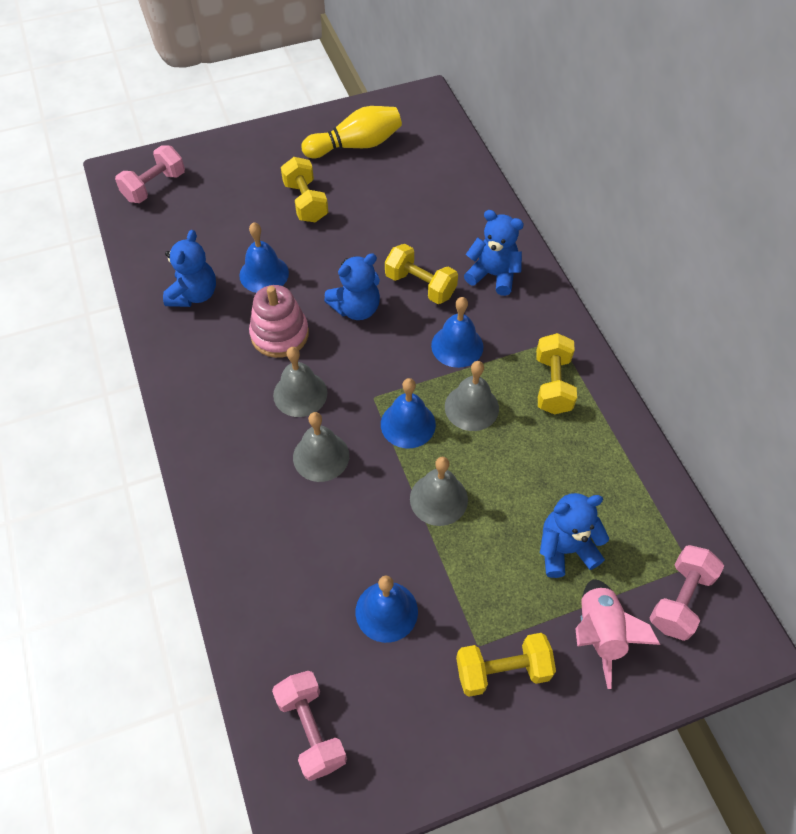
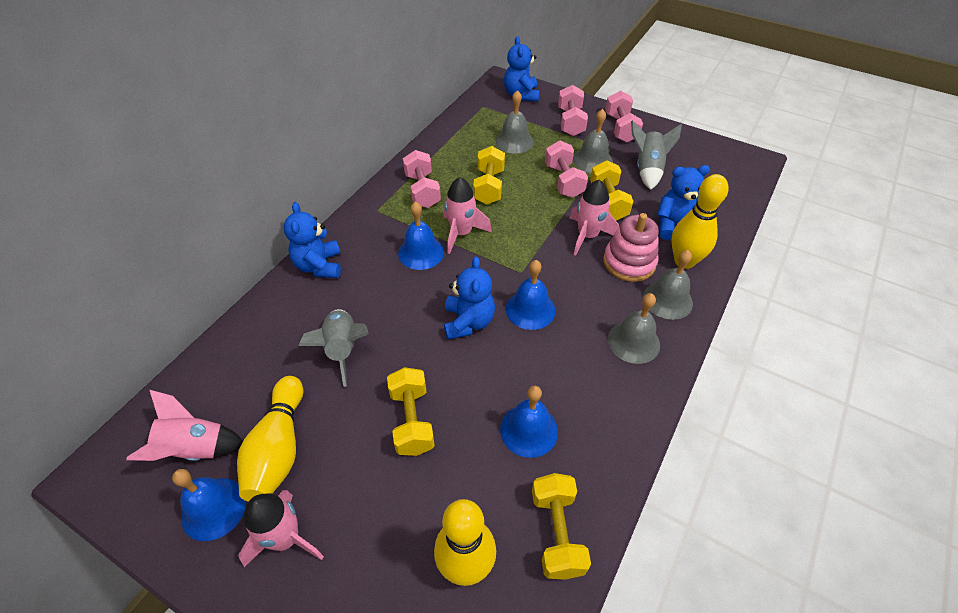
grey rocket: 0 -> 2
pink dumbbell: 3 -> 4
pink rocket: 1 -> 4
yellow bowling pin: 1 -> 3

